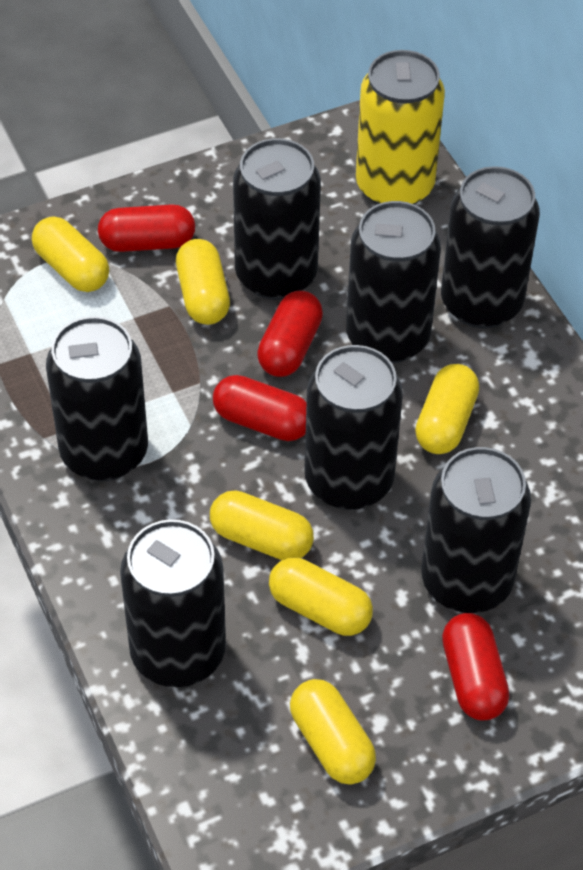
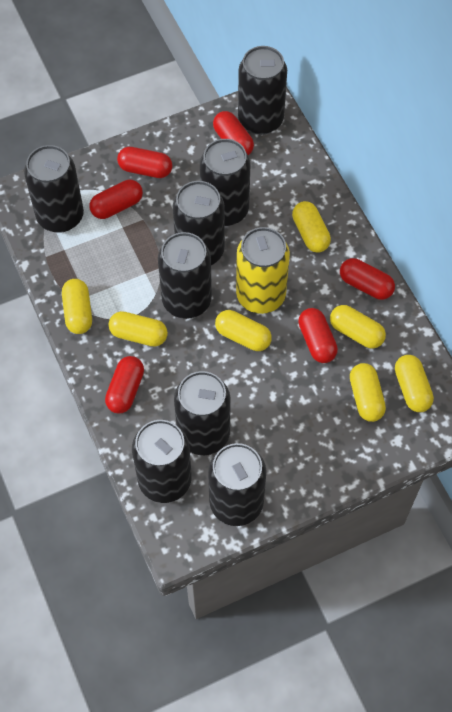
black can: 7 -> 8
red capsule: 4 -> 6
yellow capsule: 6 -> 7

